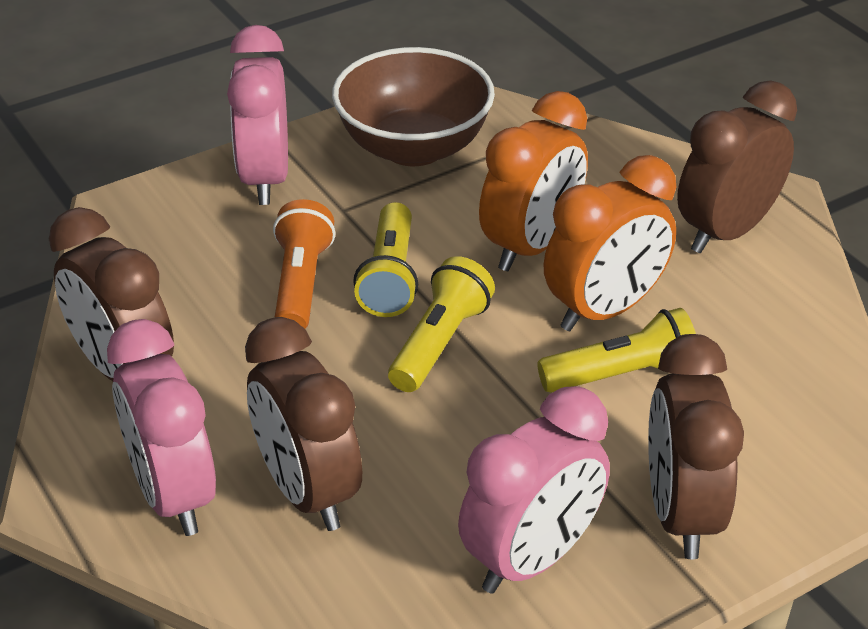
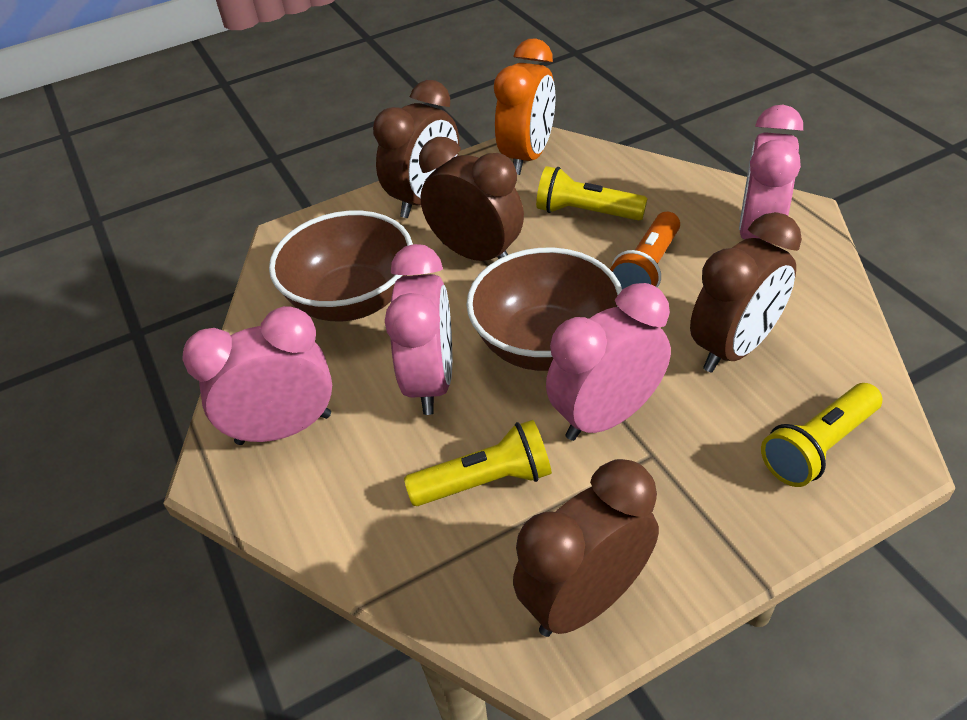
brown bowl: 1 -> 2
orange clock: 2 -> 1
pink clock: 3 -> 4

